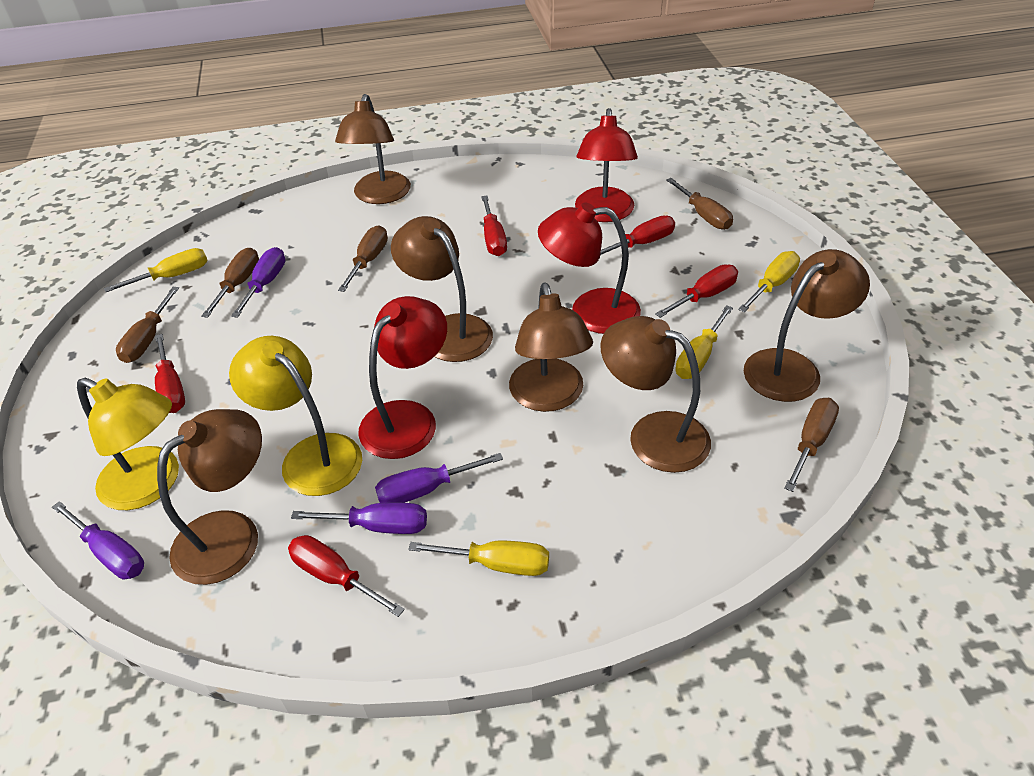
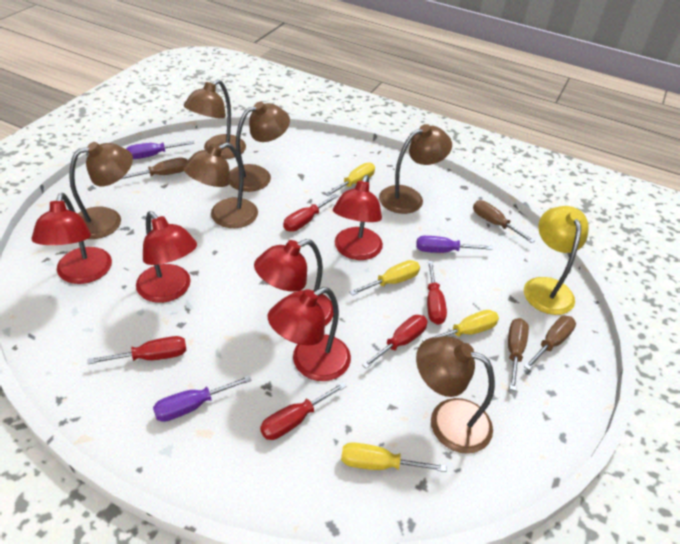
brown screwdriver: 5 -> 4
purple screwdriver: 4 -> 3
red lamp: 3 -> 5
yellow lamp: 2 -> 1

